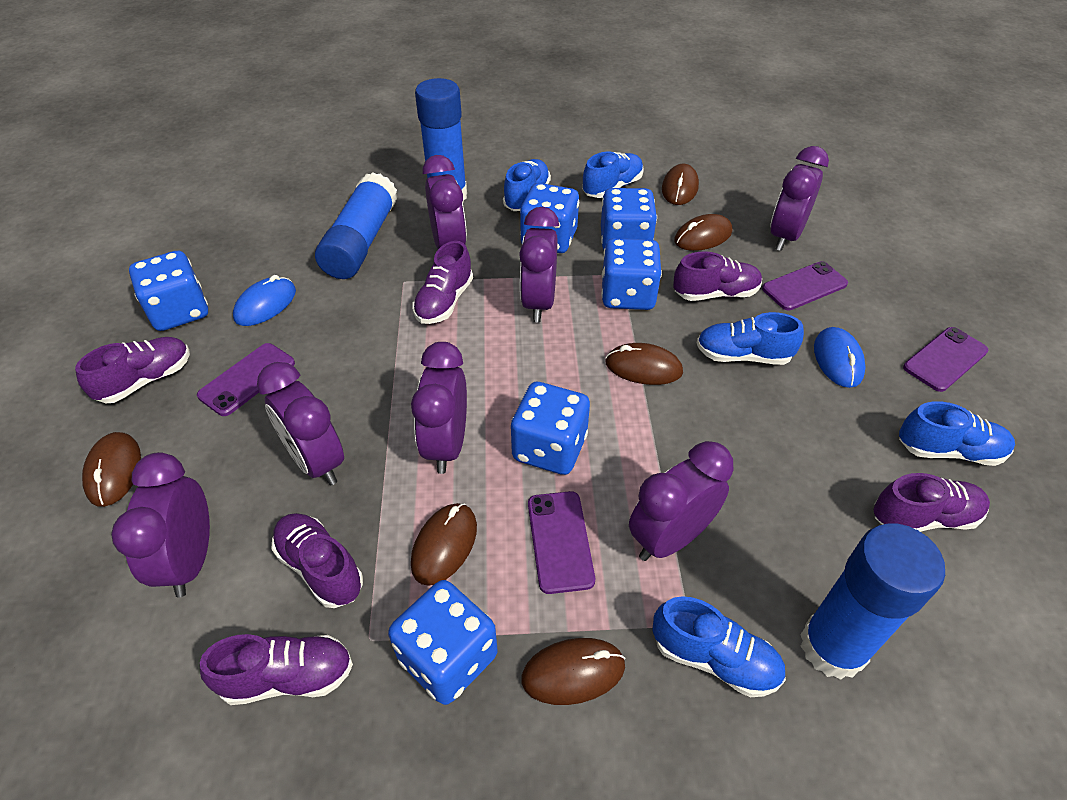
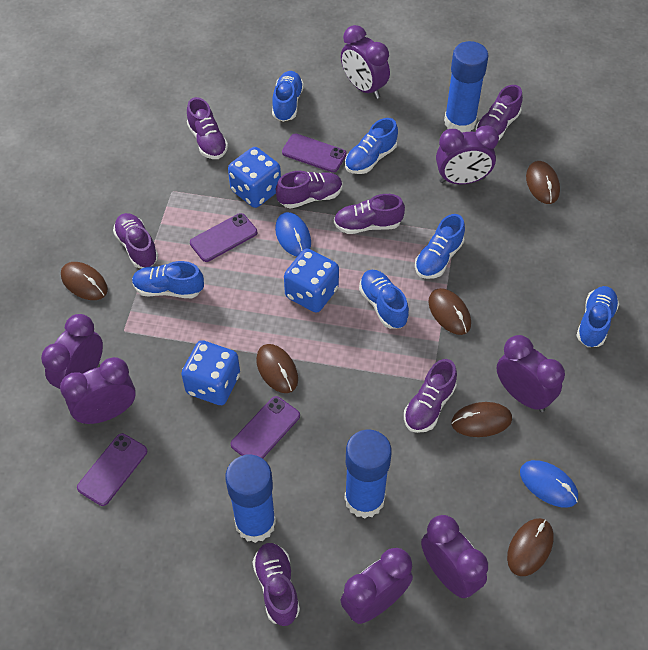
blue dice: 6 -> 3
blue shoe: 5 -> 6
purple shoe: 6 -> 7

